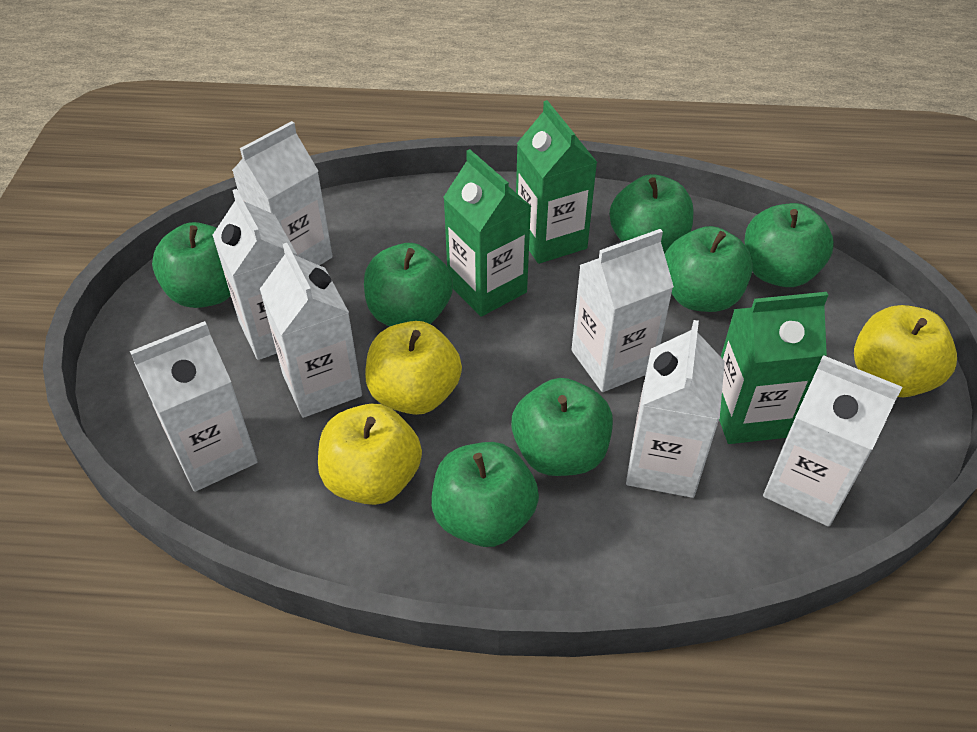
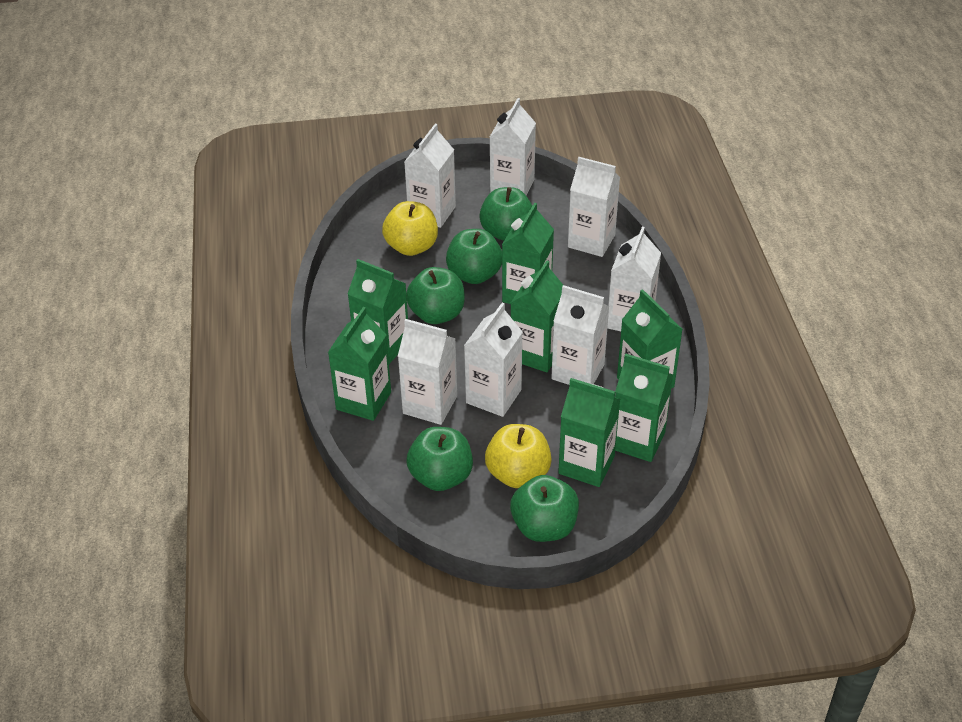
green apple: 7 -> 5
green carton: 3 -> 7
yellow apple: 3 -> 2

